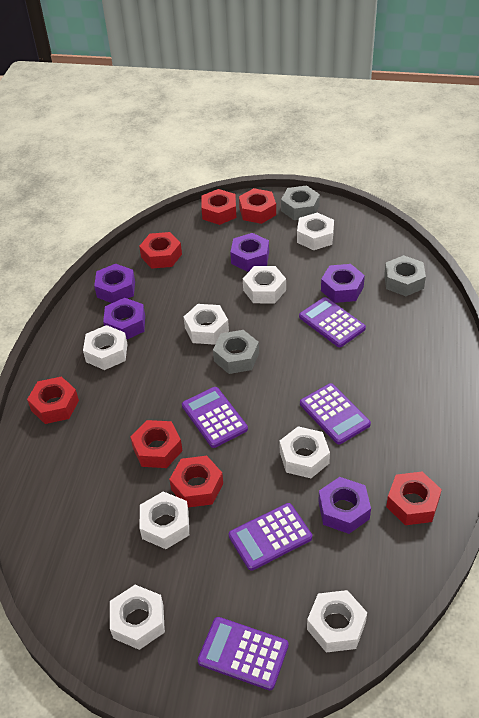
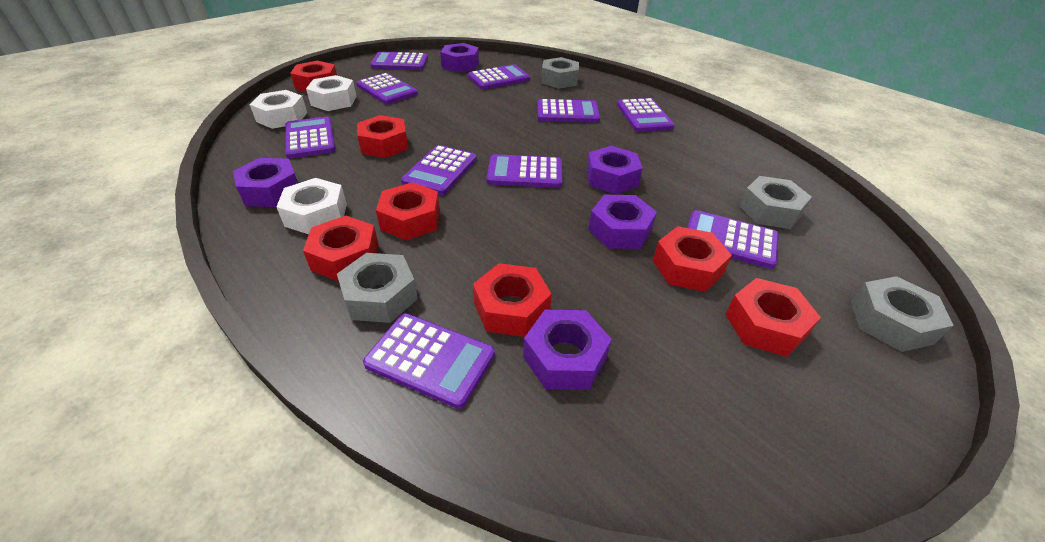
grey nut: 3 -> 4
purple calculator: 5 -> 10
white nut: 8 -> 3

